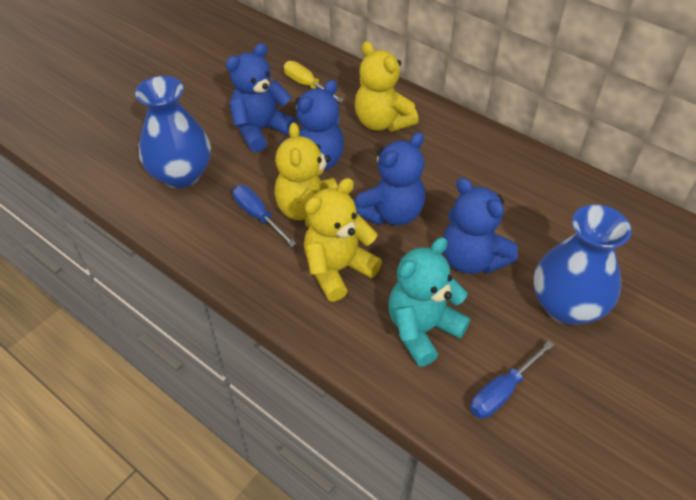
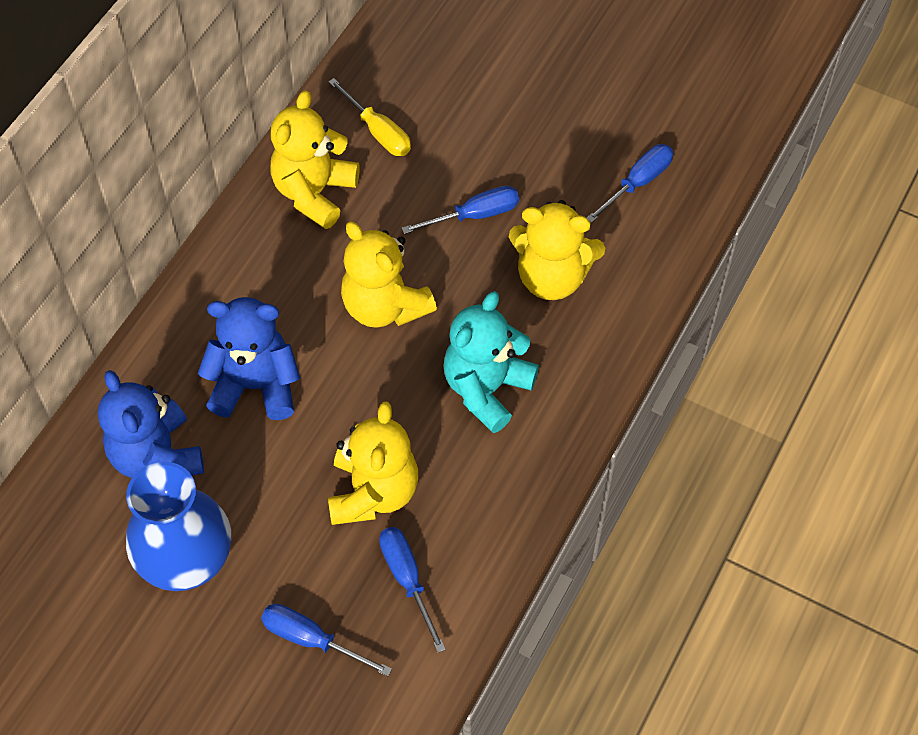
blue screwdriver: 2 -> 4
blue teddy bear: 4 -> 2
blue vase: 2 -> 1
yellow teddy bear: 3 -> 4

